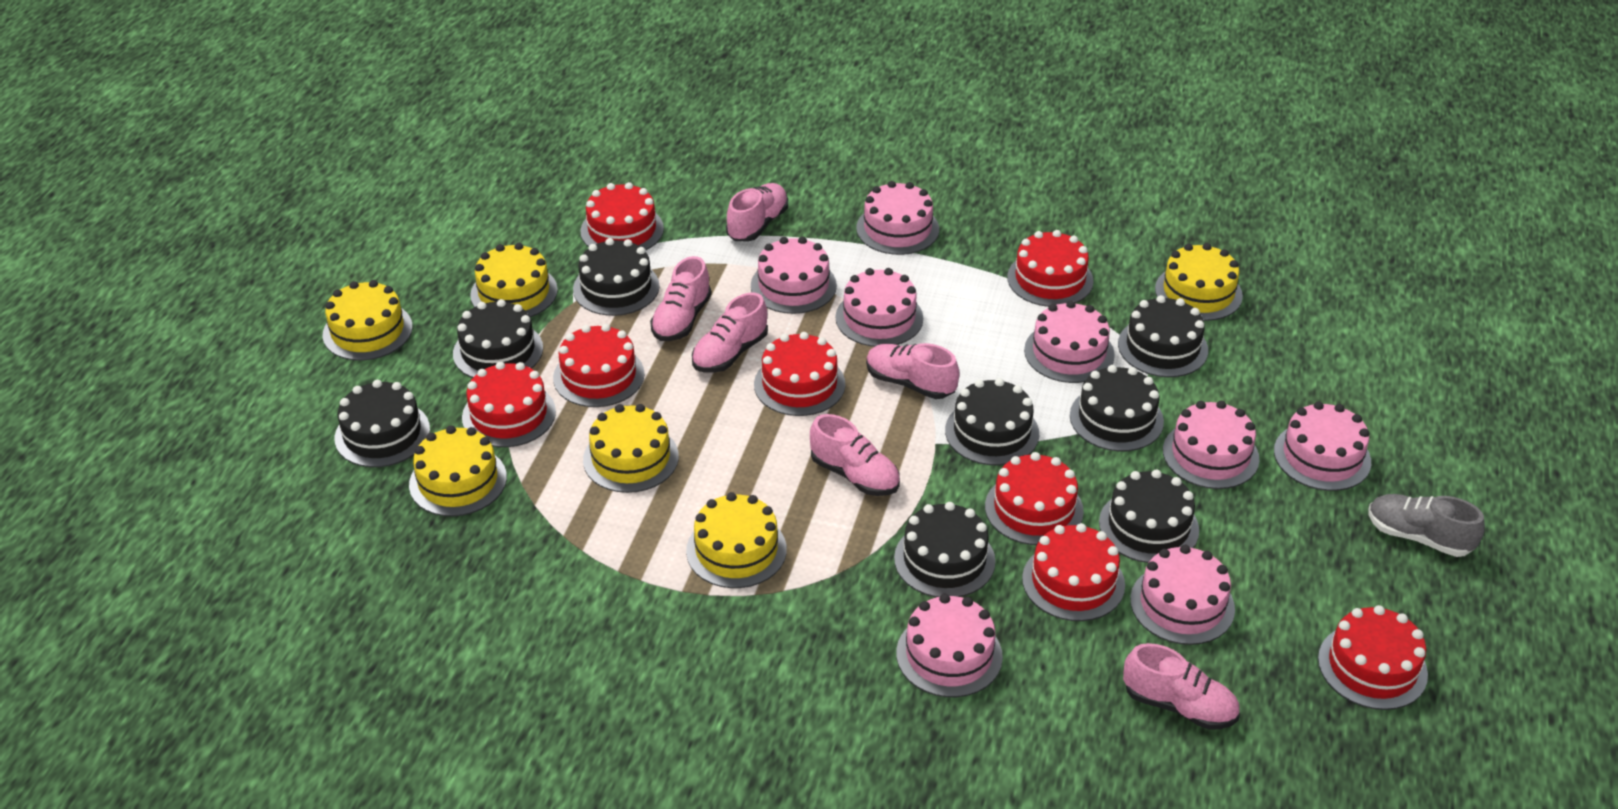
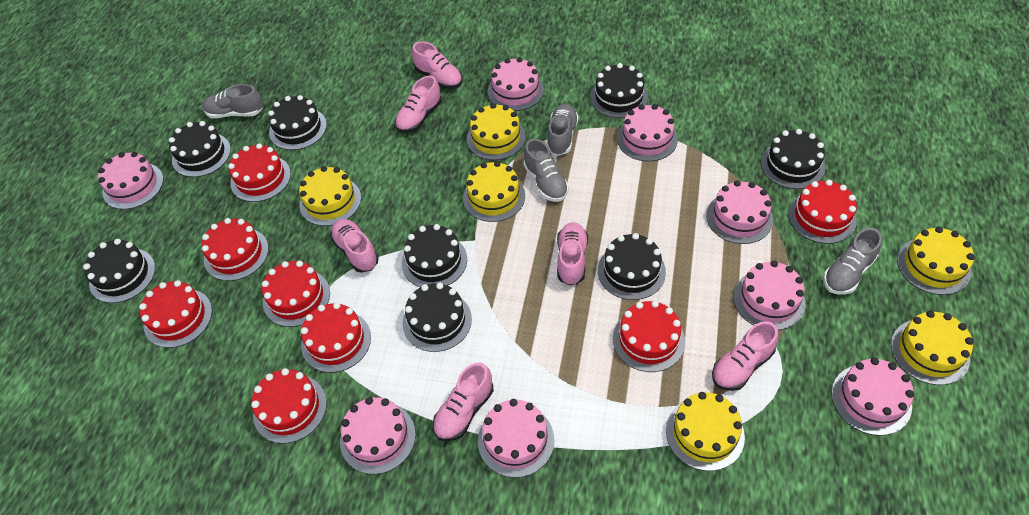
grey shoe: 1 -> 4

